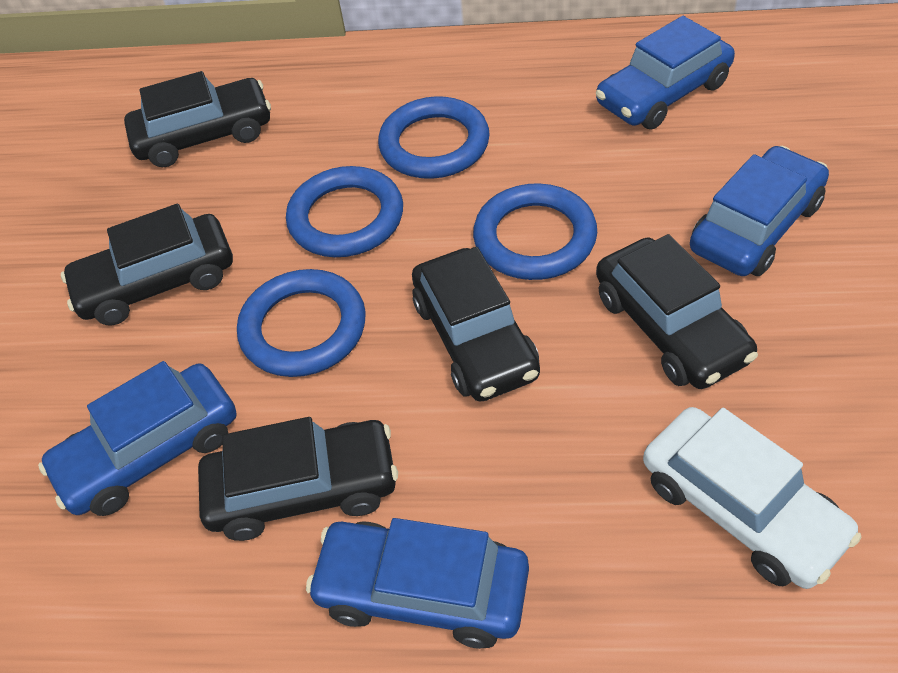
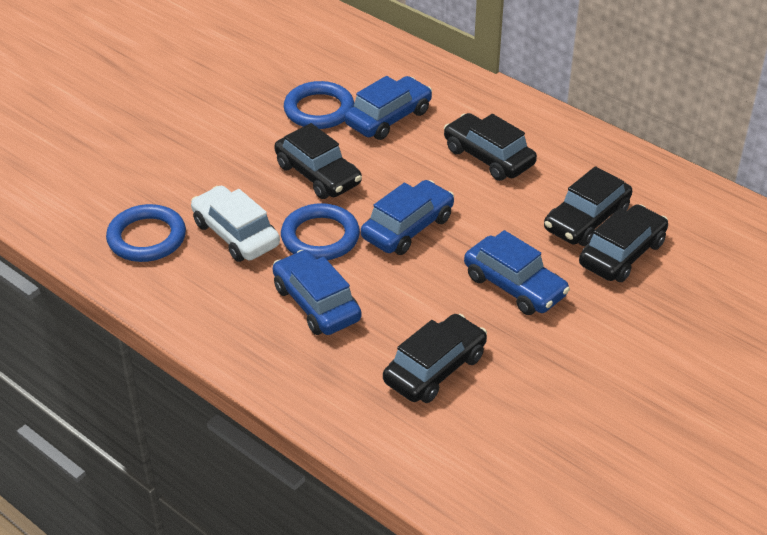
blue ring: 4 -> 3

